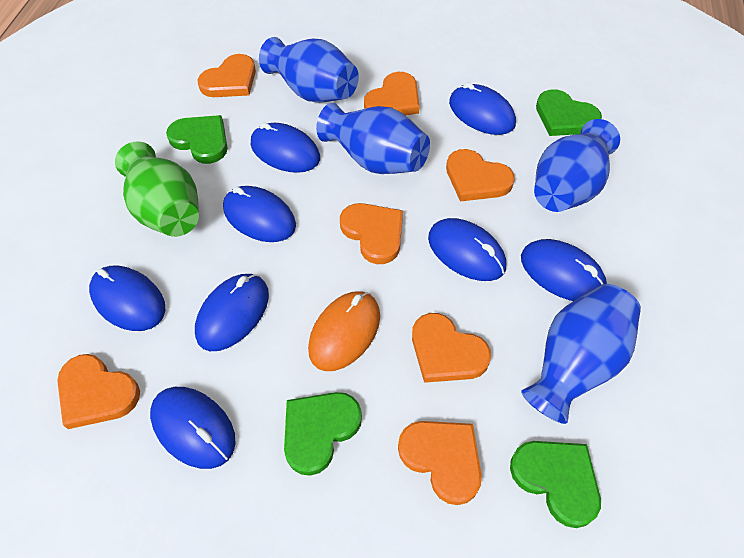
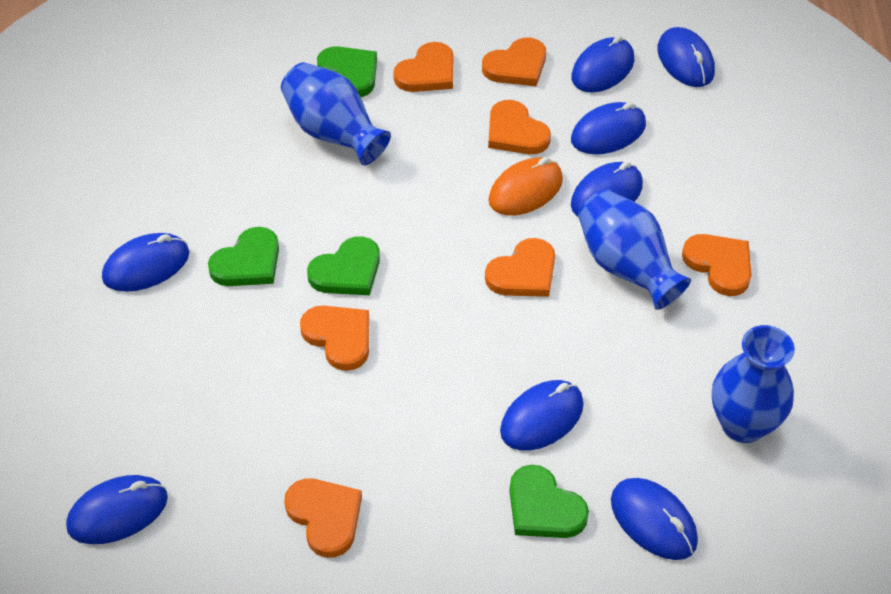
blue vase: 4 -> 3
green vase: 1 -> 0

